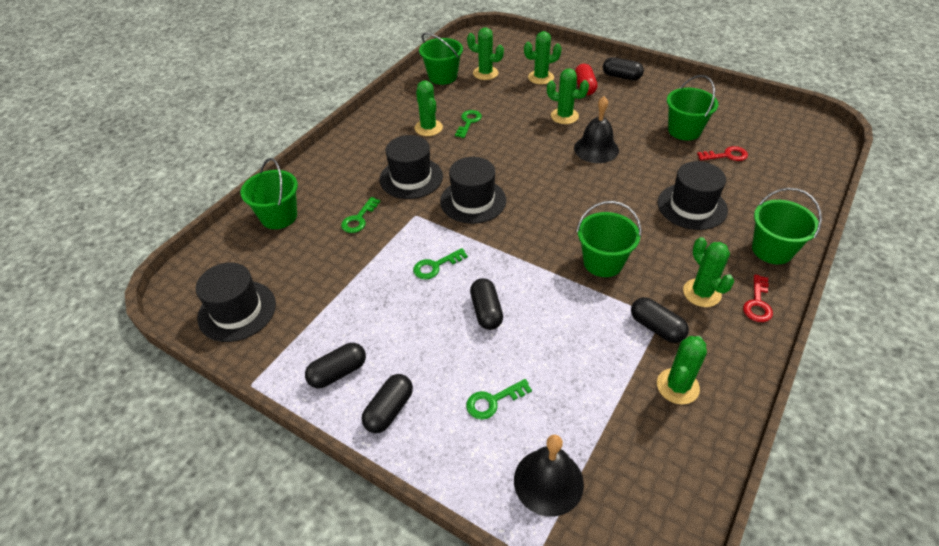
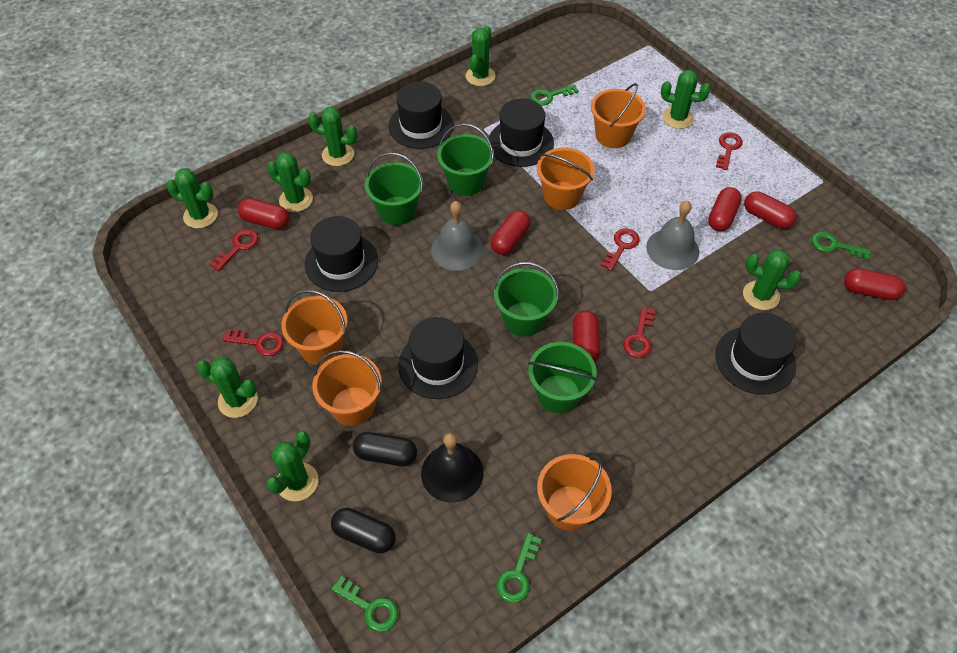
black bell: 2 -> 1
black capsule: 5 -> 2
black hat: 4 -> 5
green bucket: 5 -> 4
green cactus: 6 -> 8
grey bell: 0 -> 2
orange bucket: 0 -> 5
red capsule: 1 -> 6
red key: 2 -> 5

